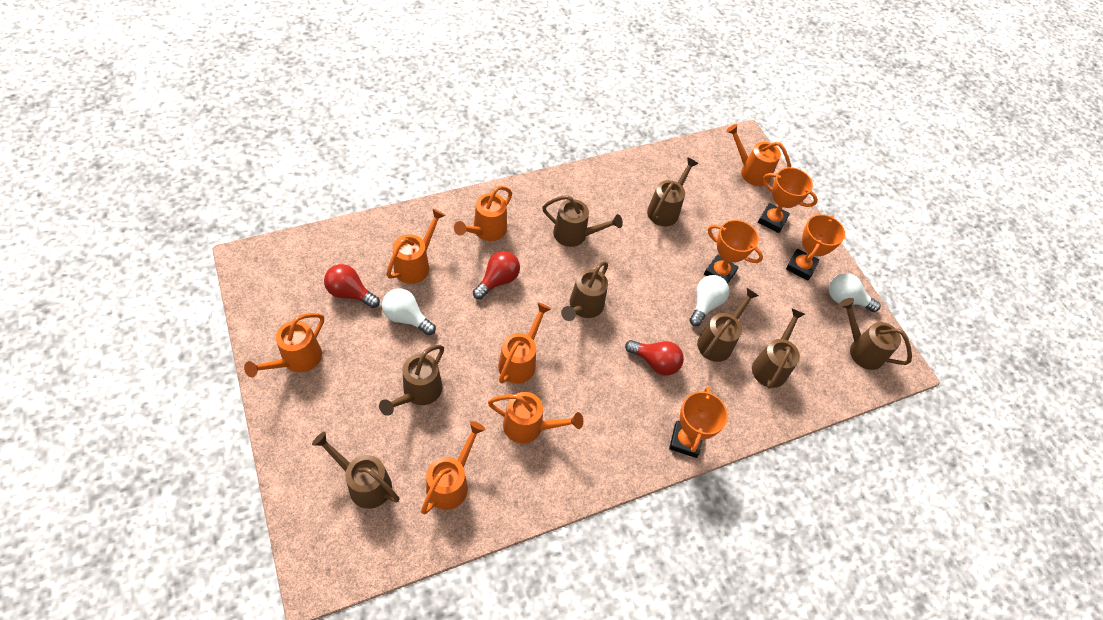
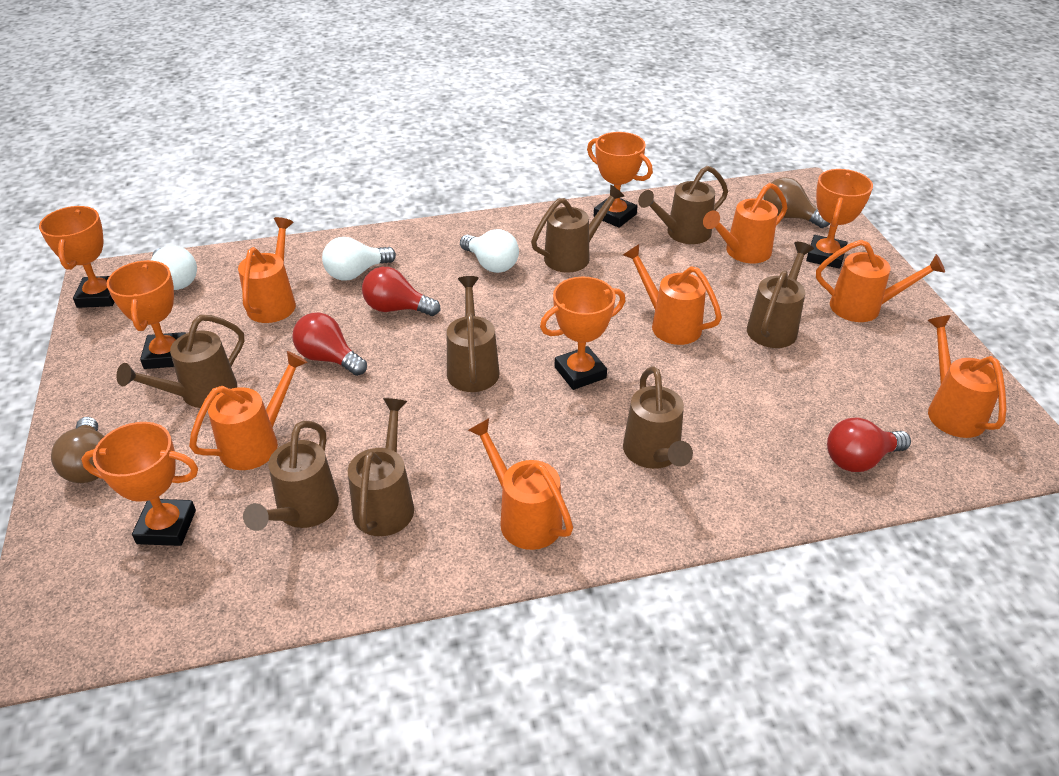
brown light bulb: 0 -> 2
orange trophy: 4 -> 6

